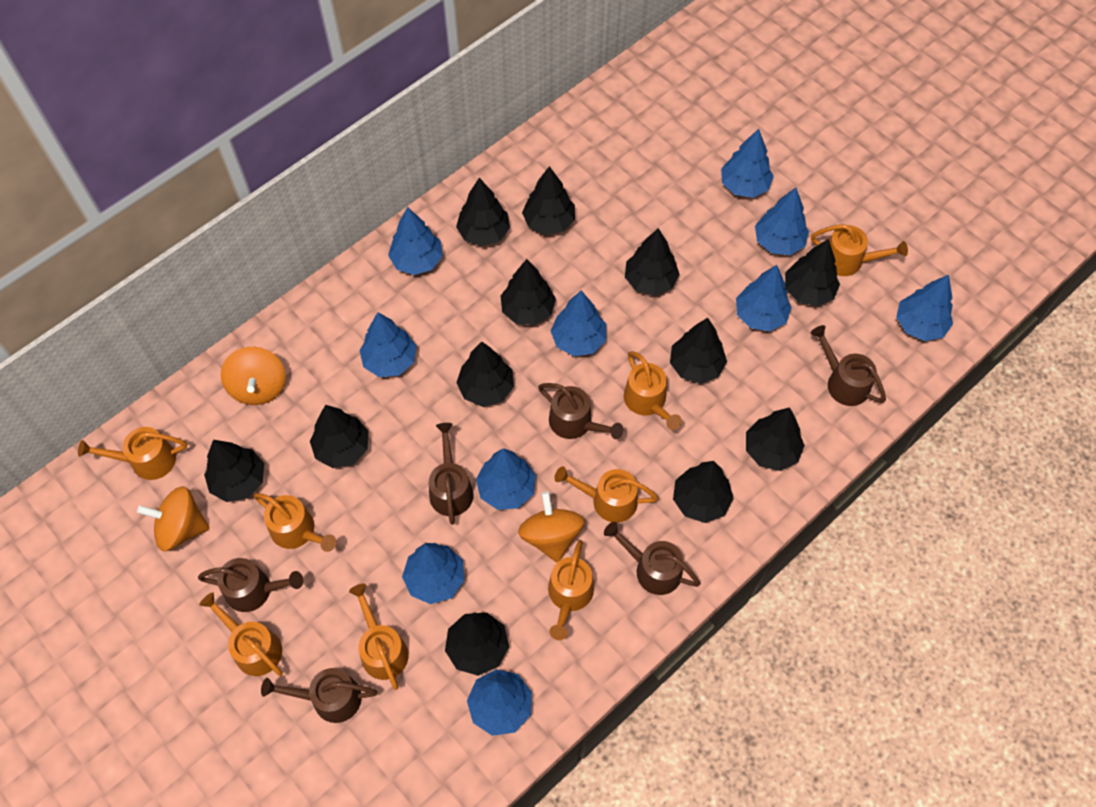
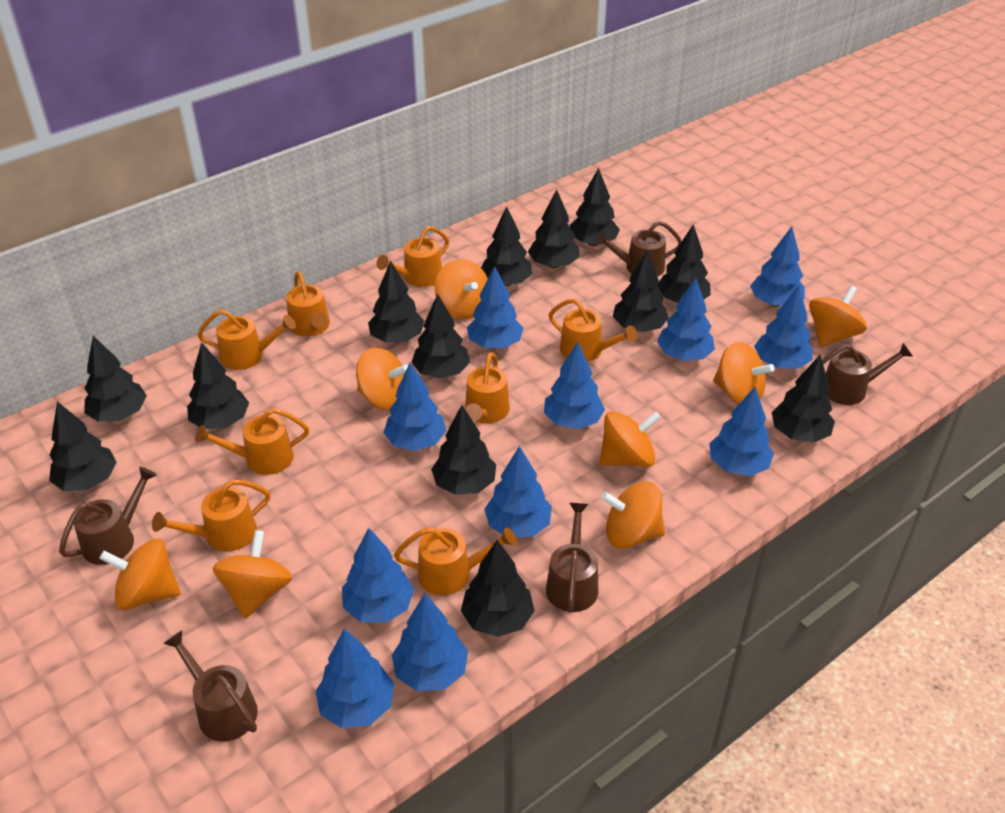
black tree: 12 -> 13
blue tree: 10 -> 11
brown watering can: 6 -> 5
orange spinning top: 3 -> 8

